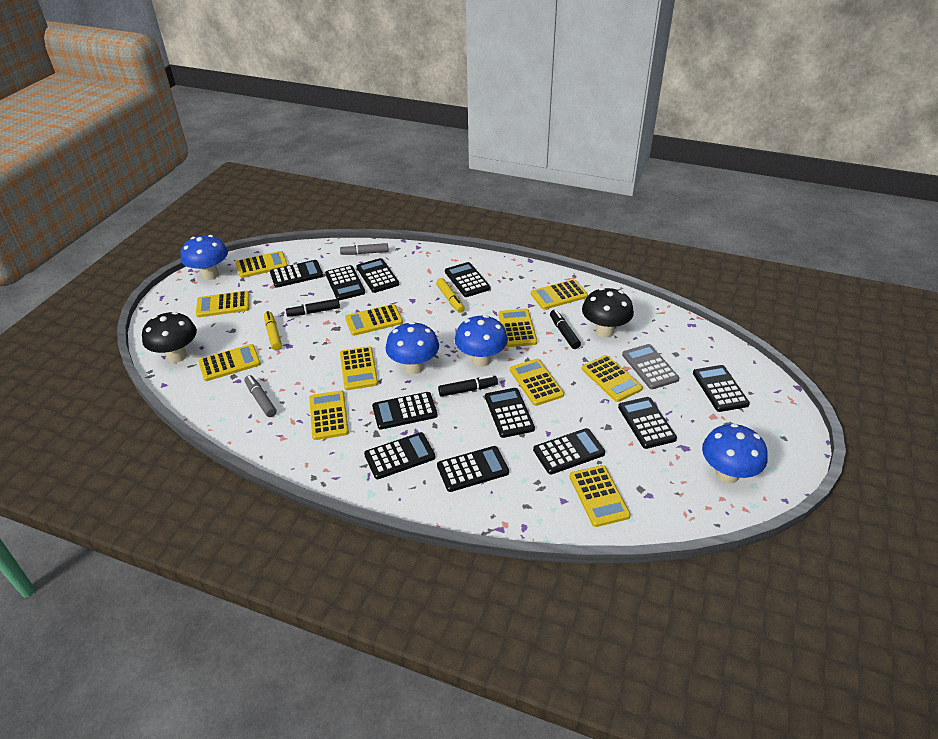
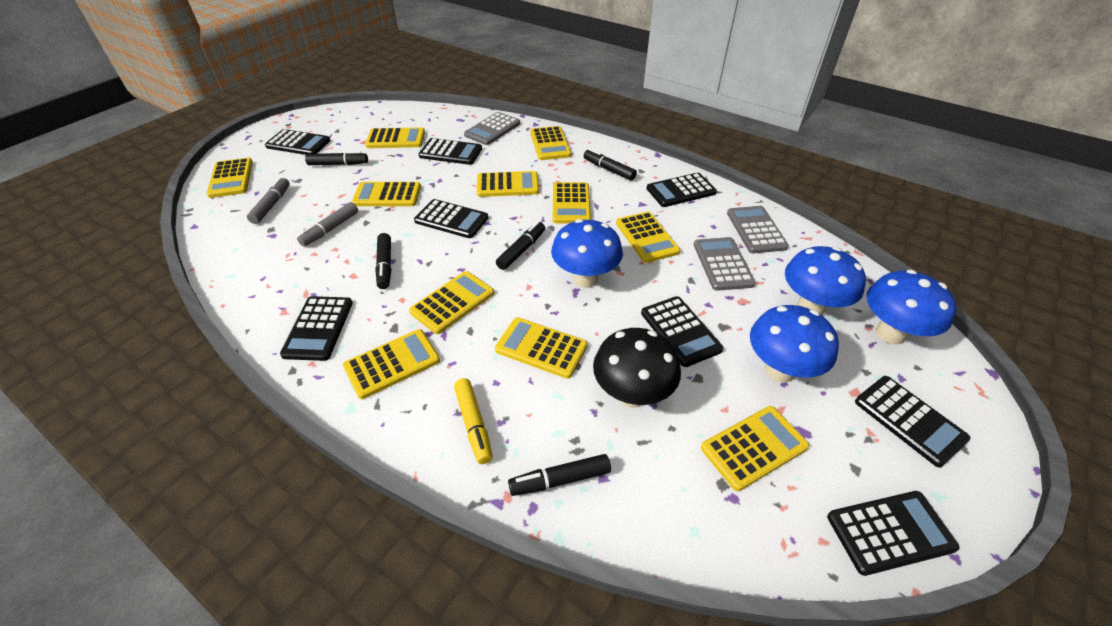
black calculator: 11 -> 8
black marker: 3 -> 5
black mushroom: 2 -> 1
grey calculator: 1 -> 3
yellow marker: 2 -> 1

